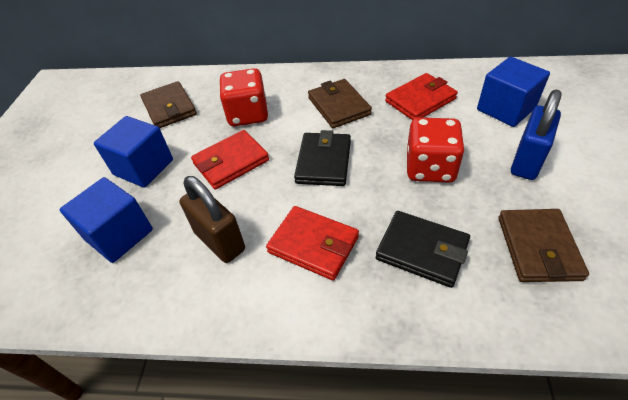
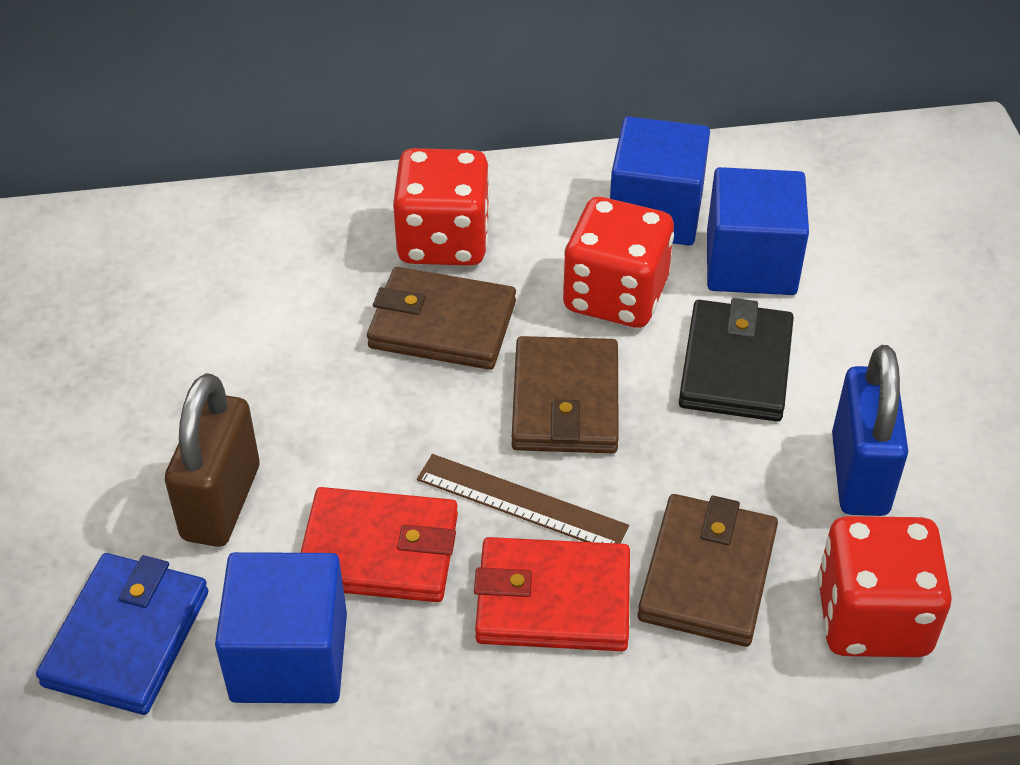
black wallet: 2 -> 1
blue wallet: 0 -> 1
brown ruler: 0 -> 1
red dice: 2 -> 3
red wallet: 3 -> 2

